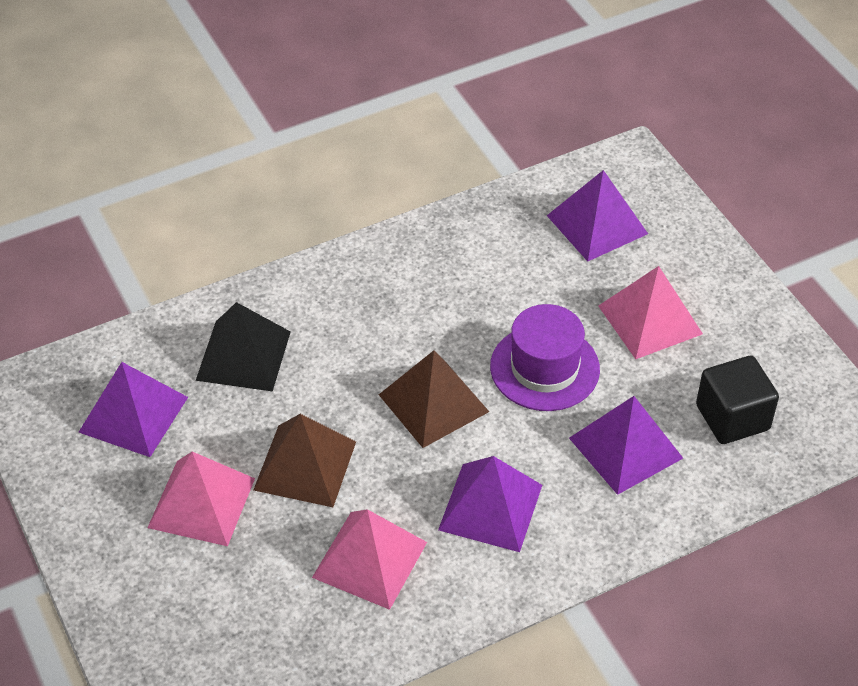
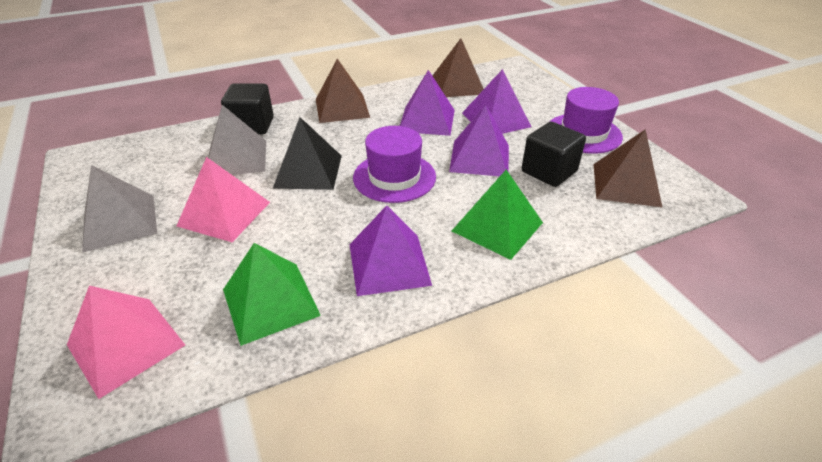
black cube: 1 -> 2
brown pyramid: 2 -> 3
green pyramid: 0 -> 2
grey pyramid: 0 -> 2
pink pyramid: 3 -> 2
purple hat: 1 -> 2

